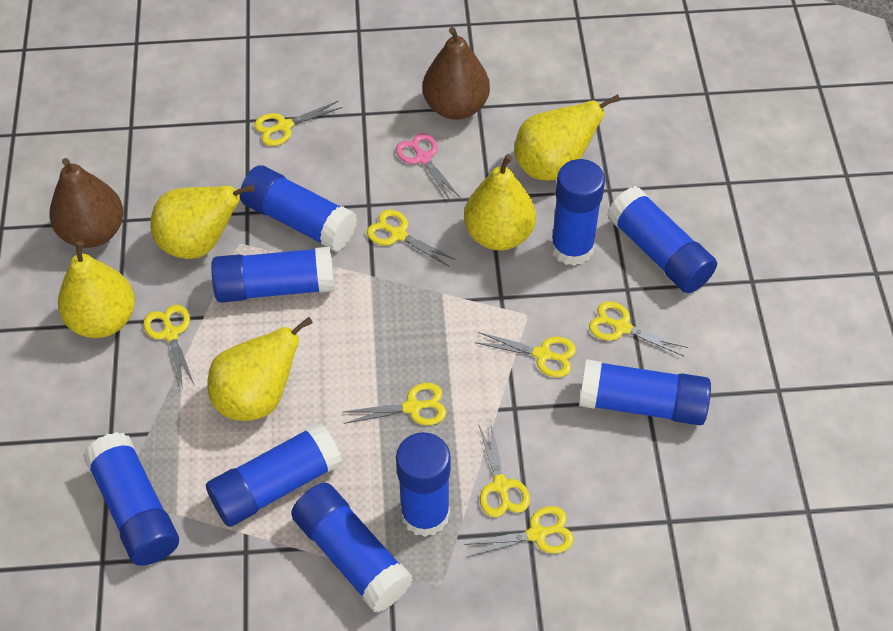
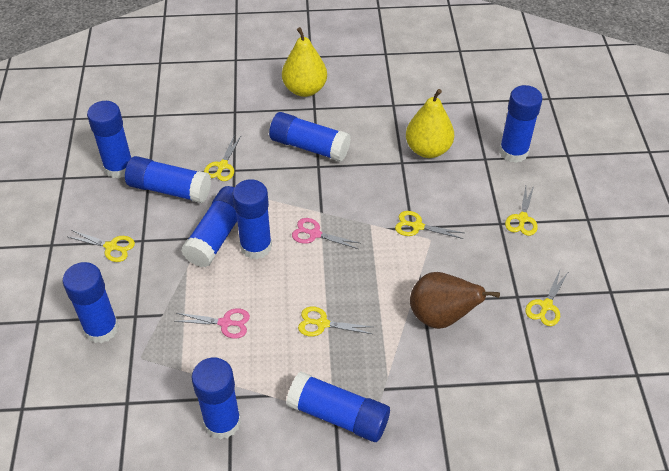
brown pear: 2 -> 1
pink scissors: 1 -> 2
yellow pear: 5 -> 2
yellow scissors: 8 -> 6

